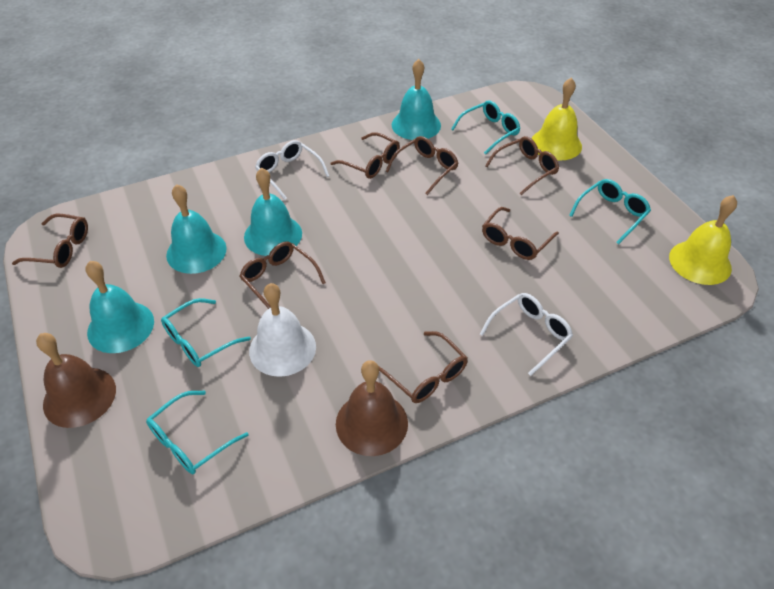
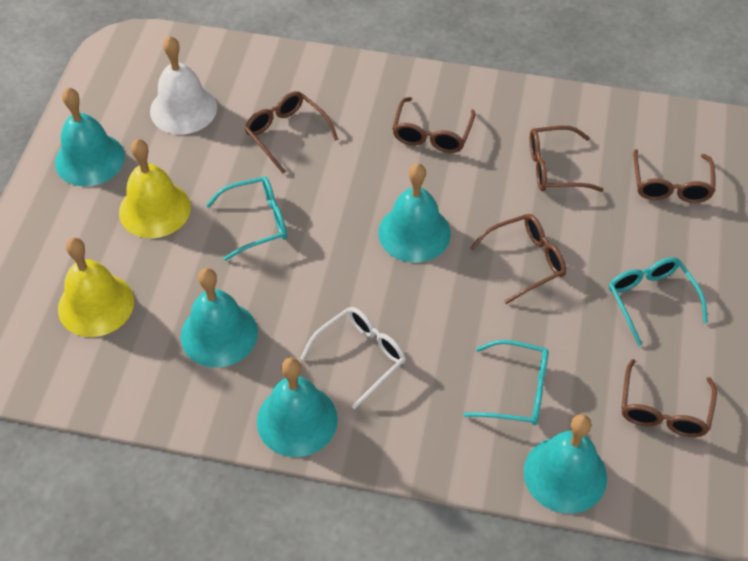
brown bell: 2 -> 0
brown glasses: 7 -> 6
turquoise bell: 4 -> 5
turquoise glasses: 4 -> 3
white glasses: 2 -> 1

